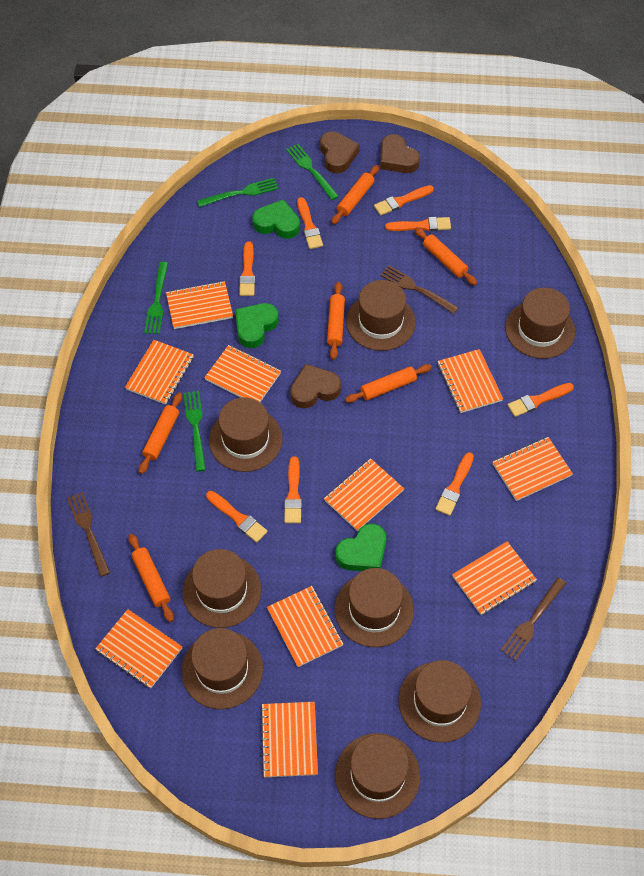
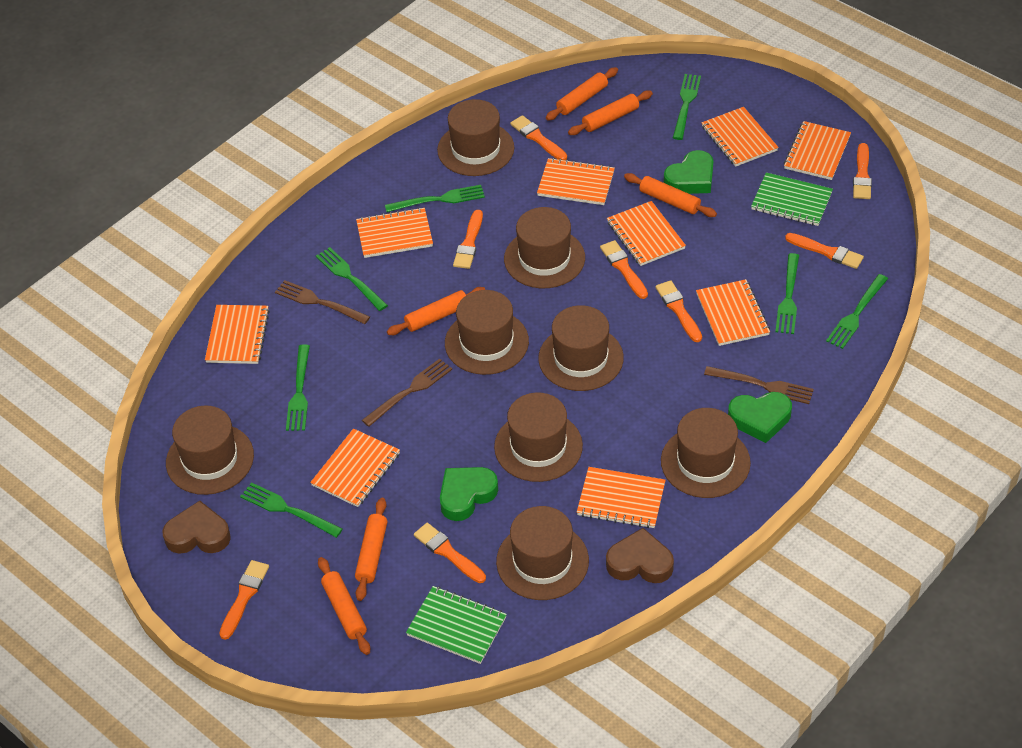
brown heart: 3 -> 2
green fork: 4 -> 7
green notebook: 0 -> 2
orange notebook: 10 -> 9

